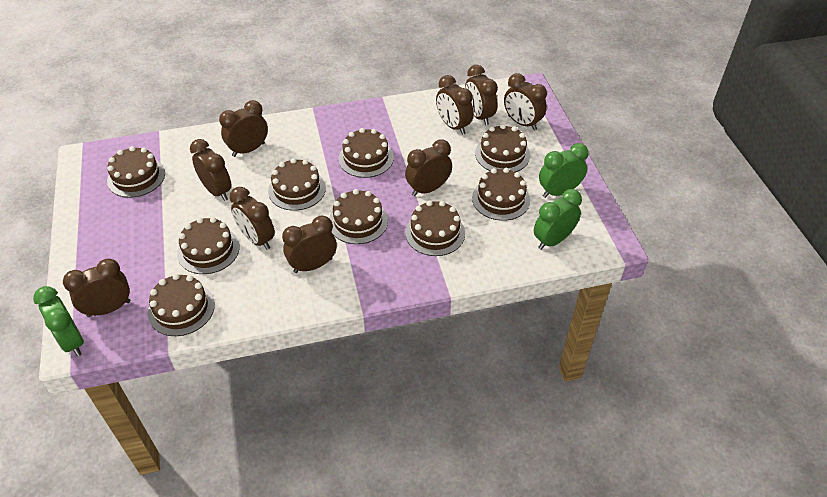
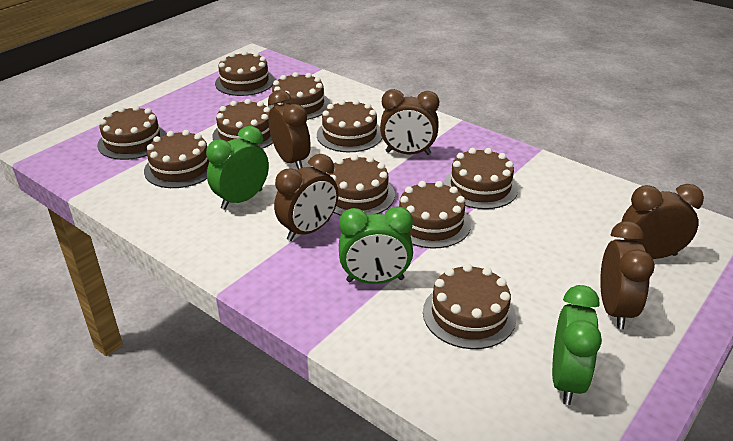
brown cake: 9 -> 10
brown clock: 9 -> 5

